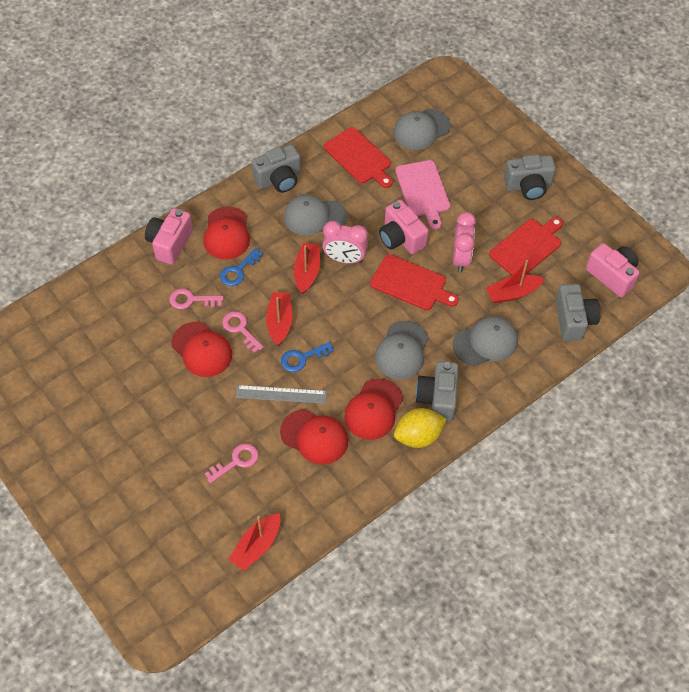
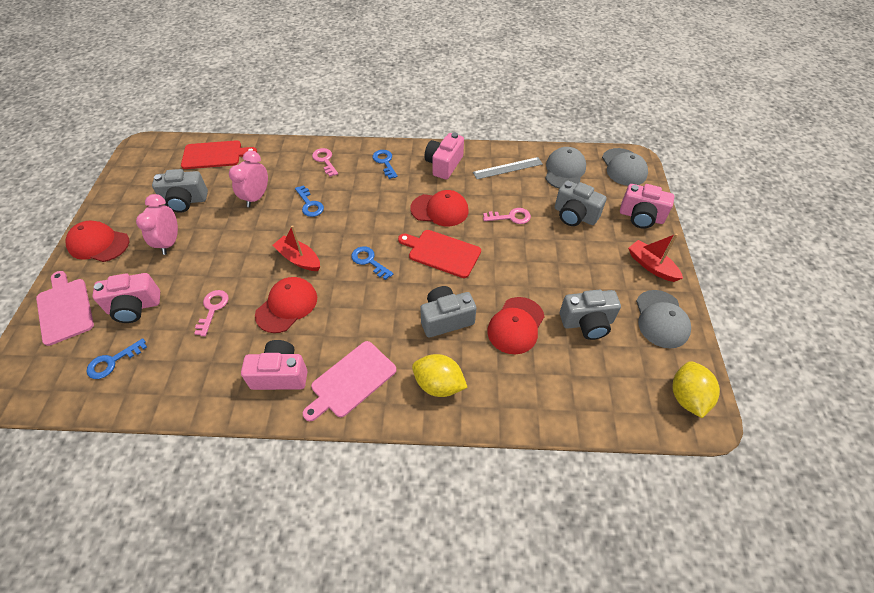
blue key: 2 -> 4
grey cap: 4 -> 3
pink camera: 3 -> 4
pink cutting board: 1 -> 2
red boat: 4 -> 2
red cutting board: 3 -> 2
yellow lemon: 1 -> 2

